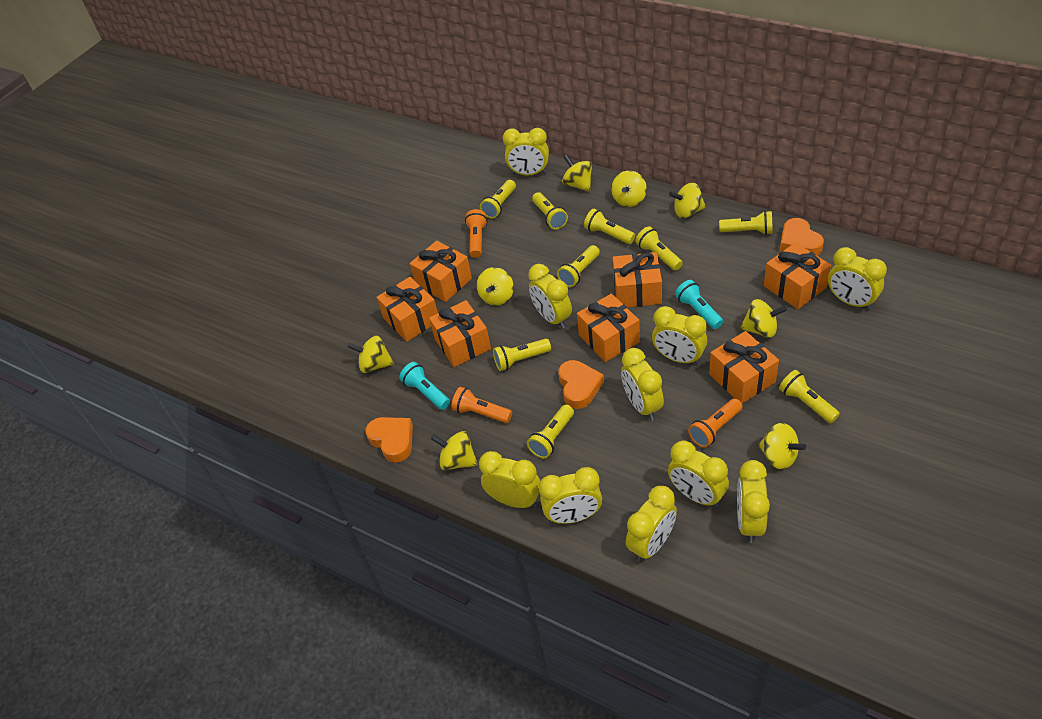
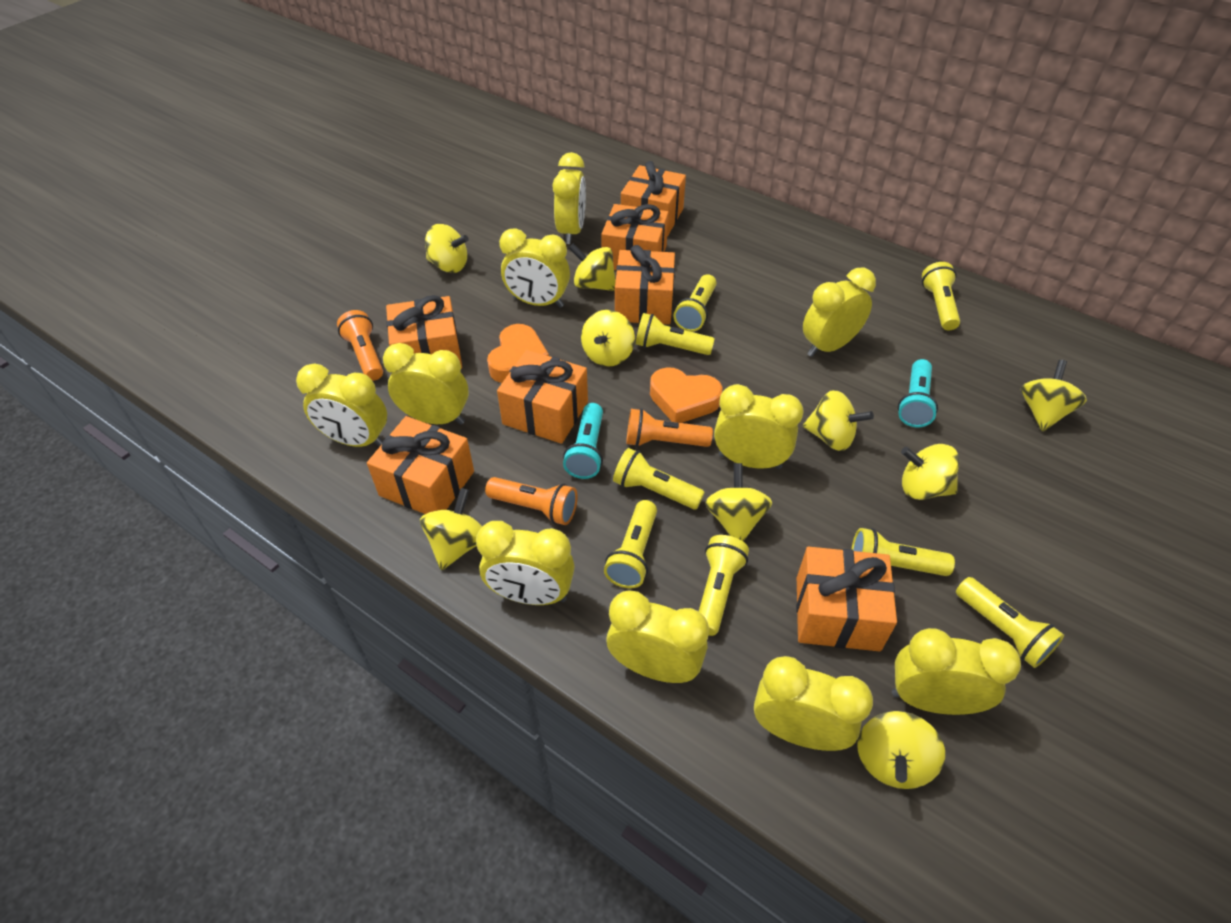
orange heart: 3 -> 2
yellow flashlight: 9 -> 8
yellow spinning top: 8 -> 9

